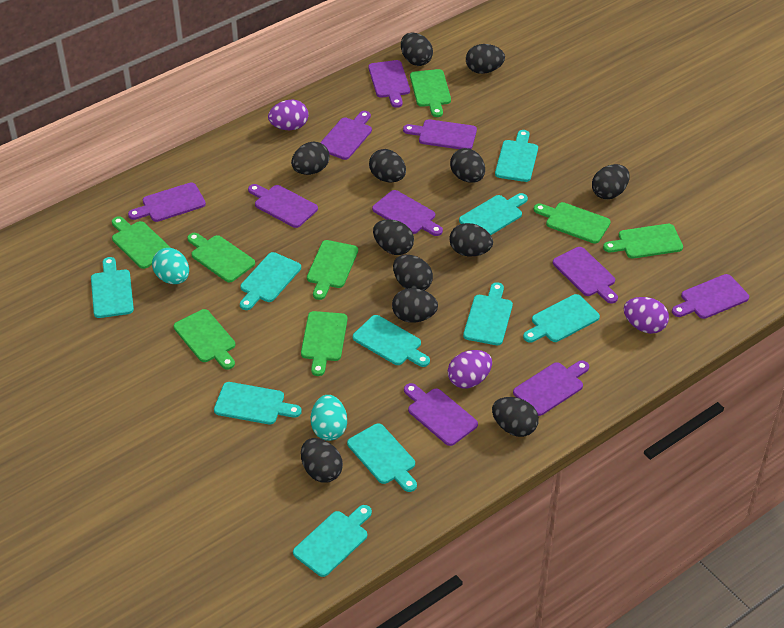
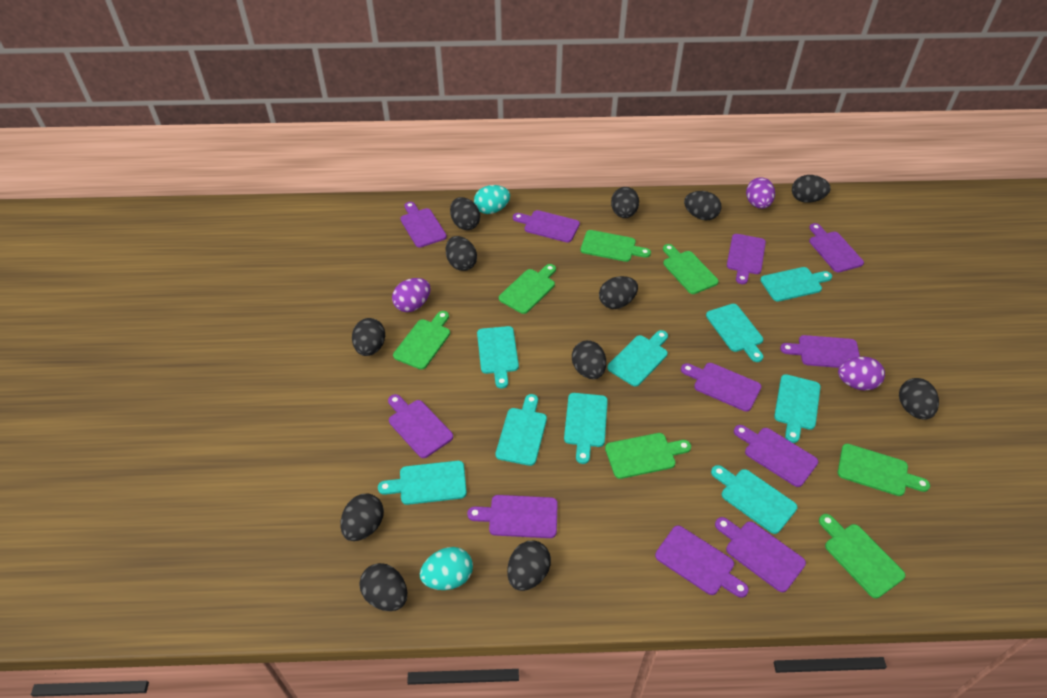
green cutting board: 8 -> 7
purple cutting board: 10 -> 11
turquoise cutting board: 10 -> 9

